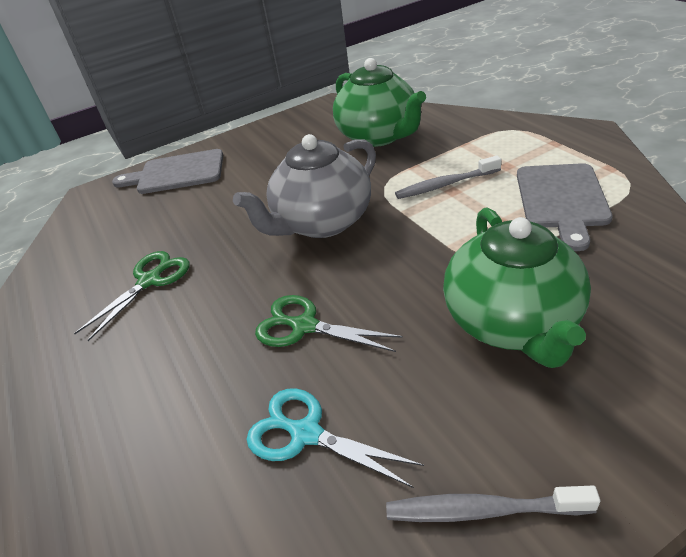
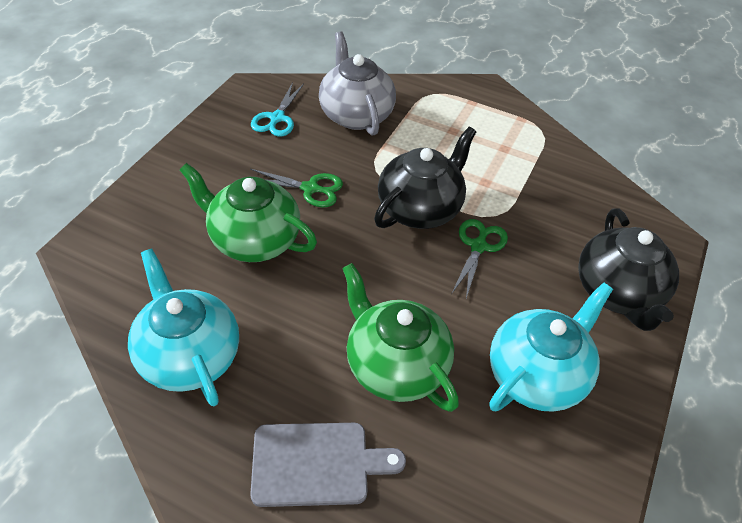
black teapot: 0 -> 2
grey cutting board: 2 -> 1
grey toothbrush: 2 -> 0
turquoise teapot: 0 -> 2

